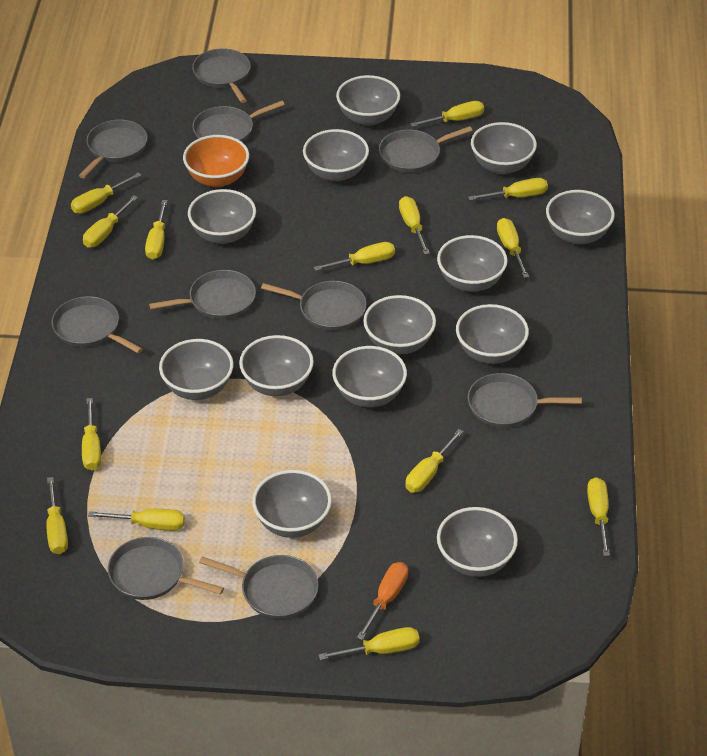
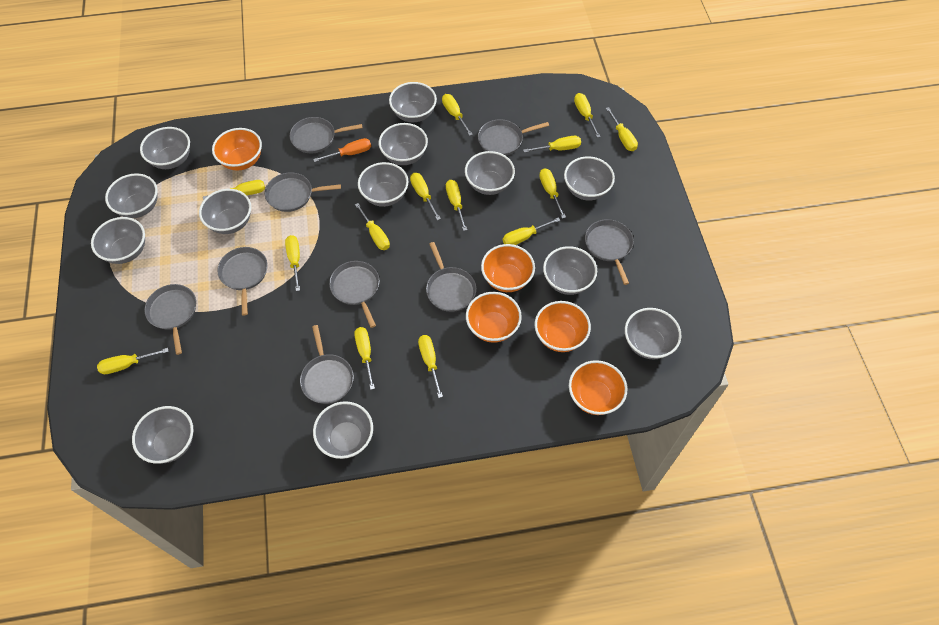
grey pan: 10 -> 9
orange bowl: 1 -> 5

